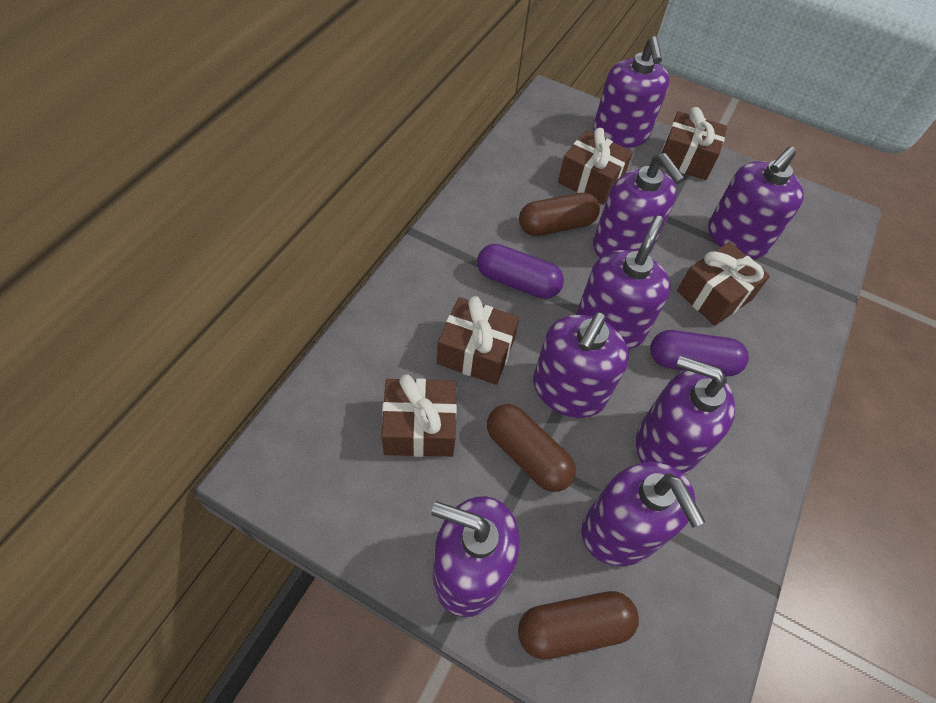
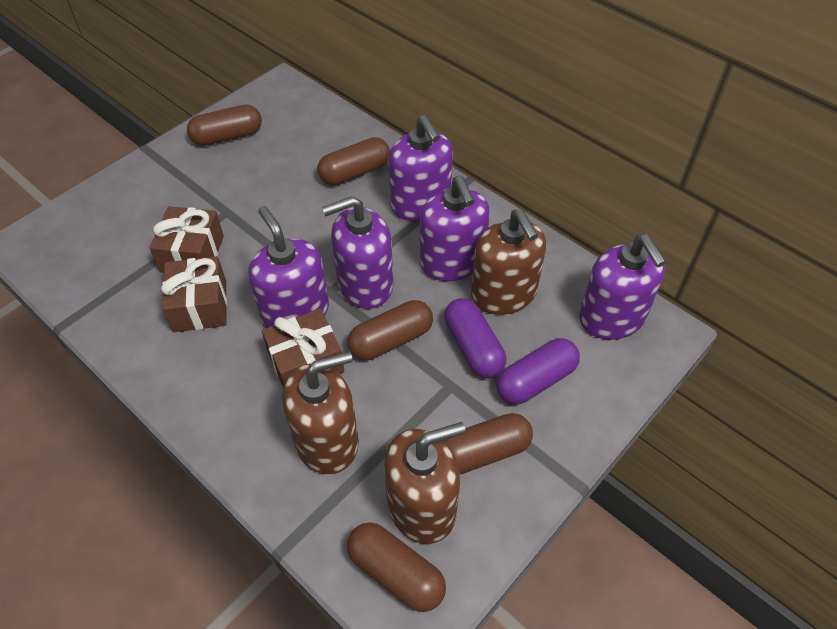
brown capsule: 3 -> 5
brown gift: 5 -> 3
brown soap dispenser: 0 -> 3
purple soap dispenser: 8 -> 5

